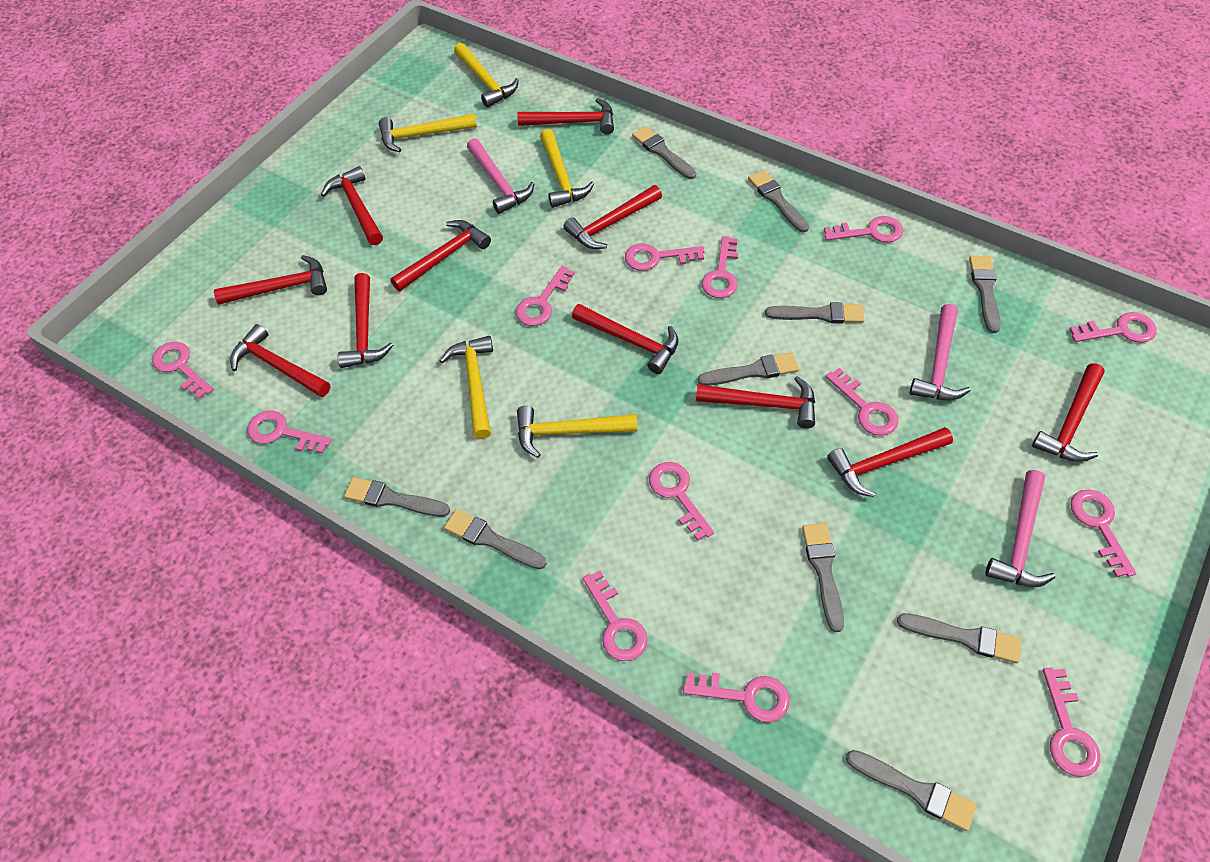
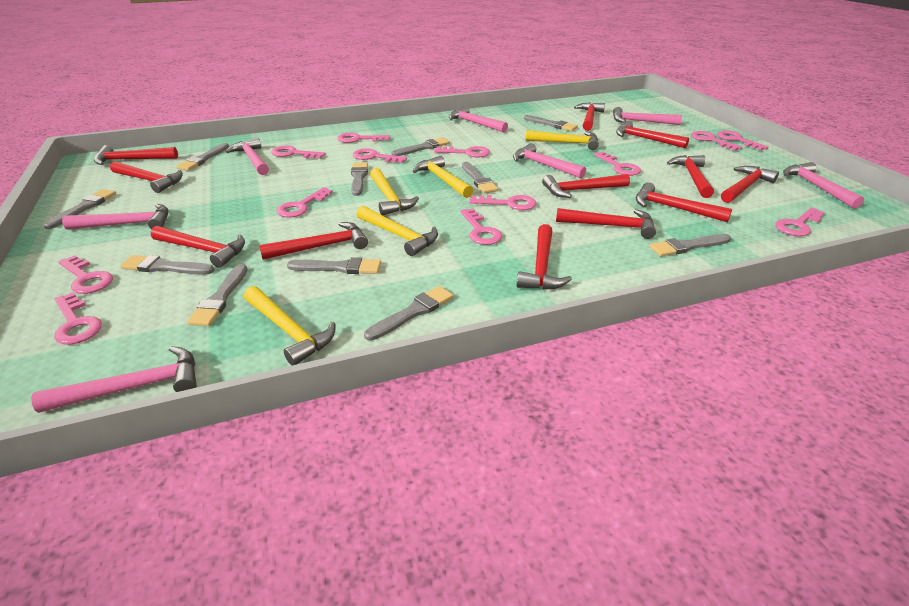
grey brush: 10 -> 11
pink hammer: 3 -> 7
red hammer: 11 -> 12

